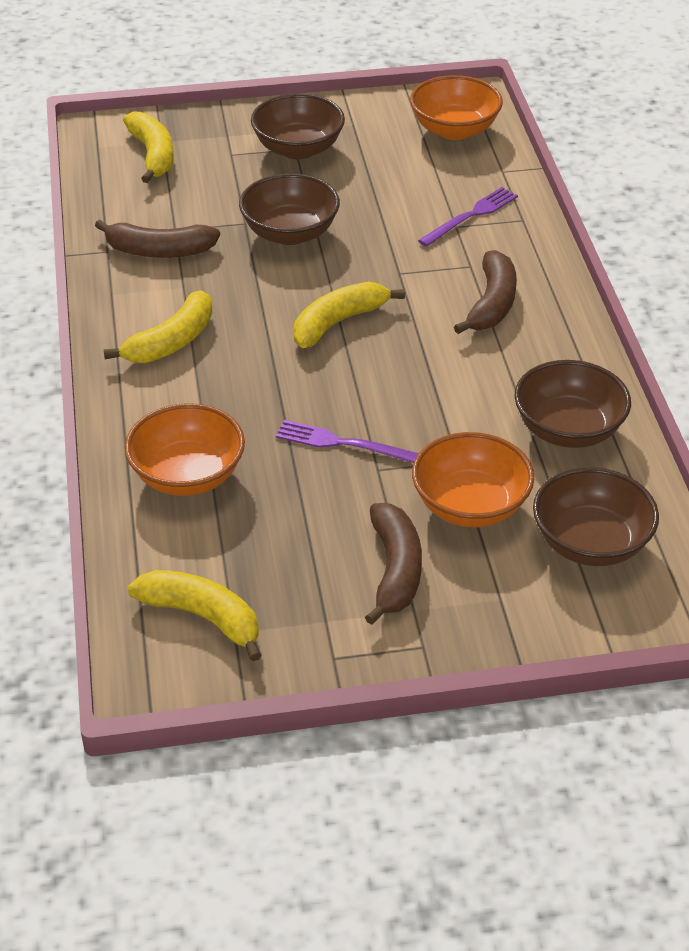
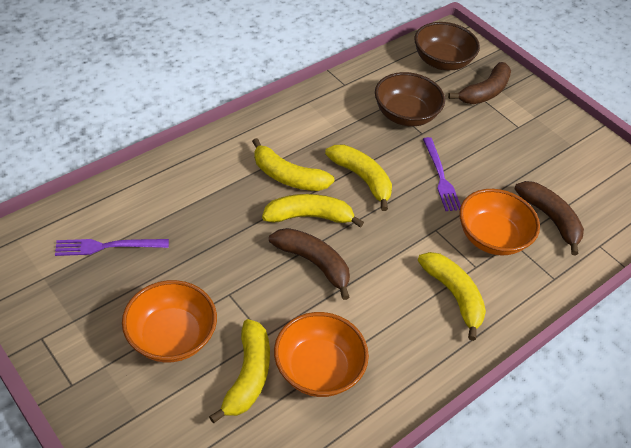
brown bowl: 4 -> 2
yellow banana: 4 -> 5

